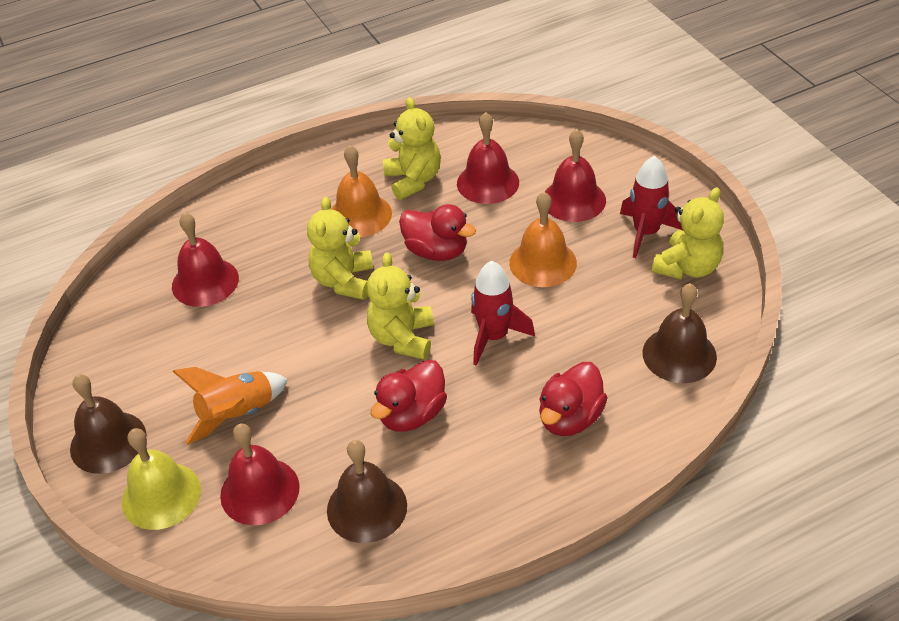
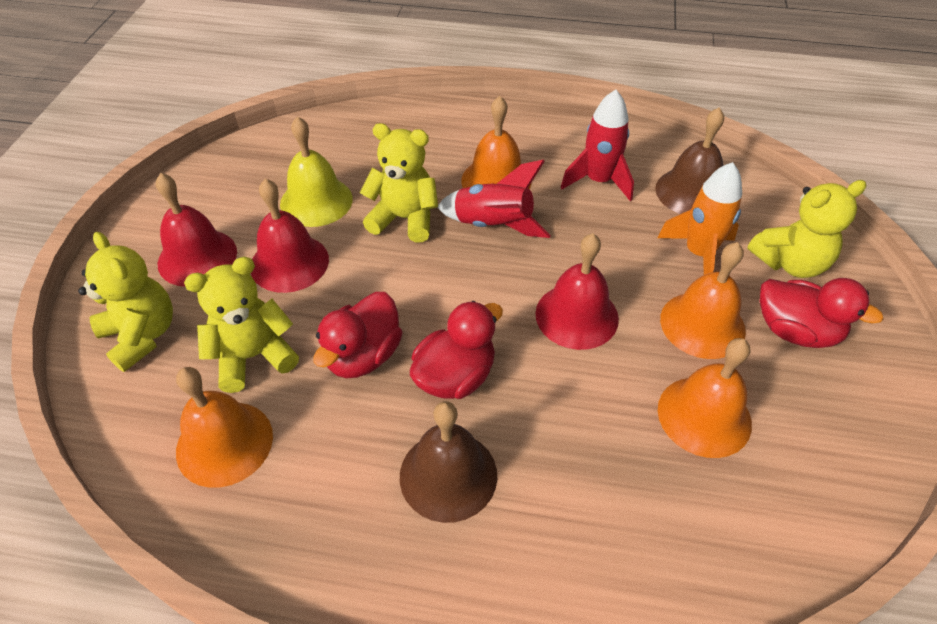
brown bell: 3 -> 2
orange bell: 2 -> 4
red bell: 4 -> 3

